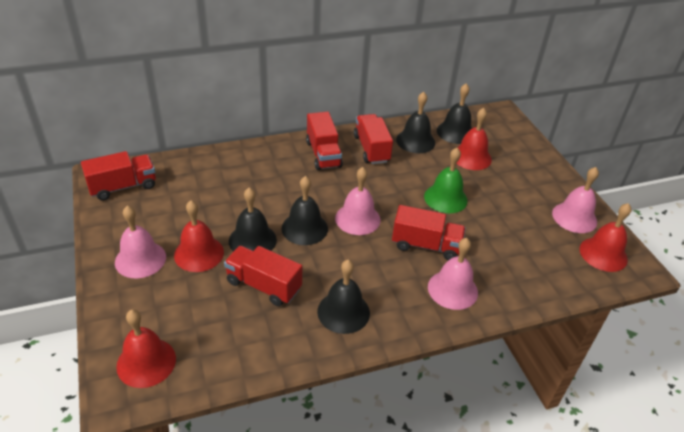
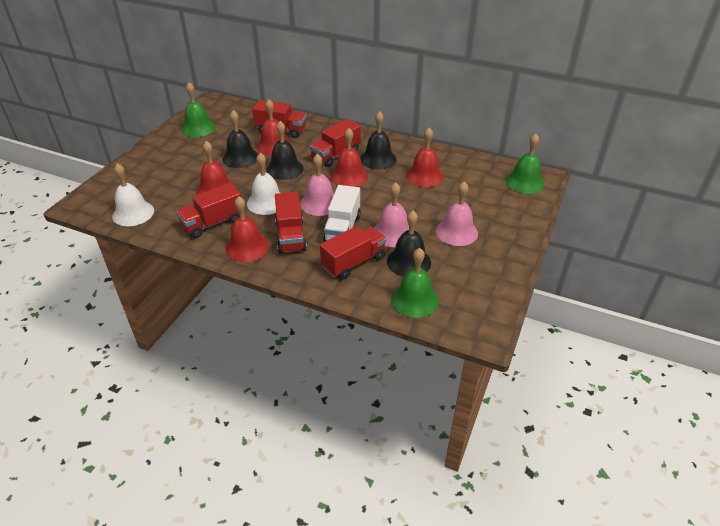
black bell: 5 -> 4
green bell: 1 -> 3
pink bell: 4 -> 3
red bell: 4 -> 5
white bell: 0 -> 2
white truck: 0 -> 1

